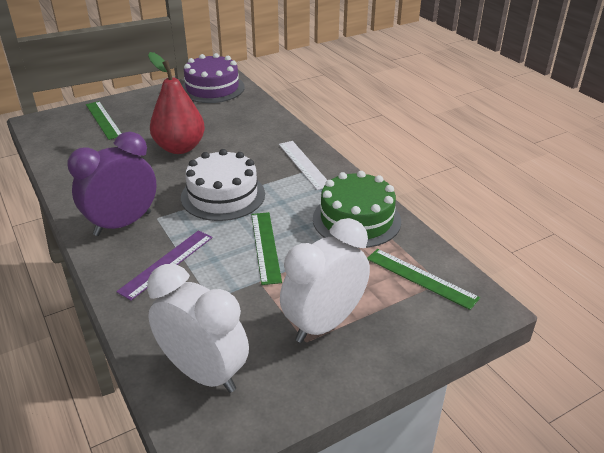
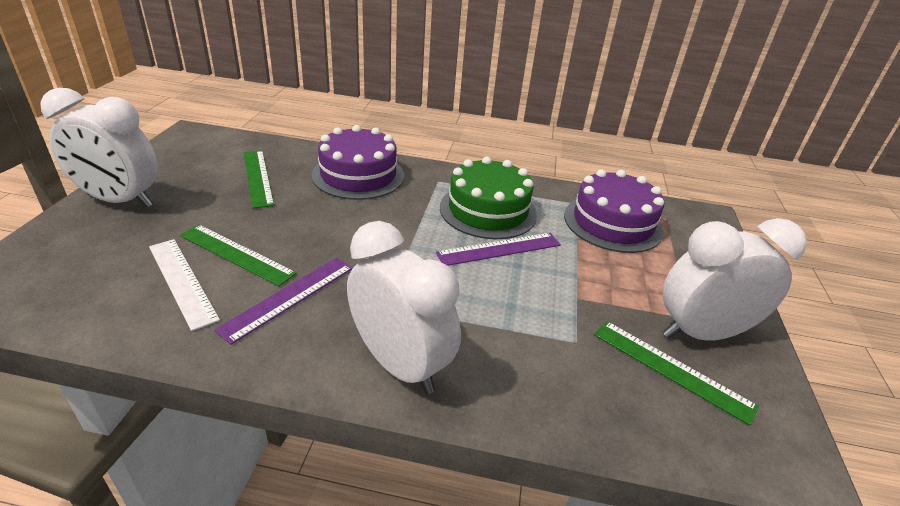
purple cake: 1 -> 2
purple clock: 1 -> 0
purple ruler: 1 -> 2
red pear: 1 -> 0
white cake: 1 -> 0
white clock: 2 -> 3

